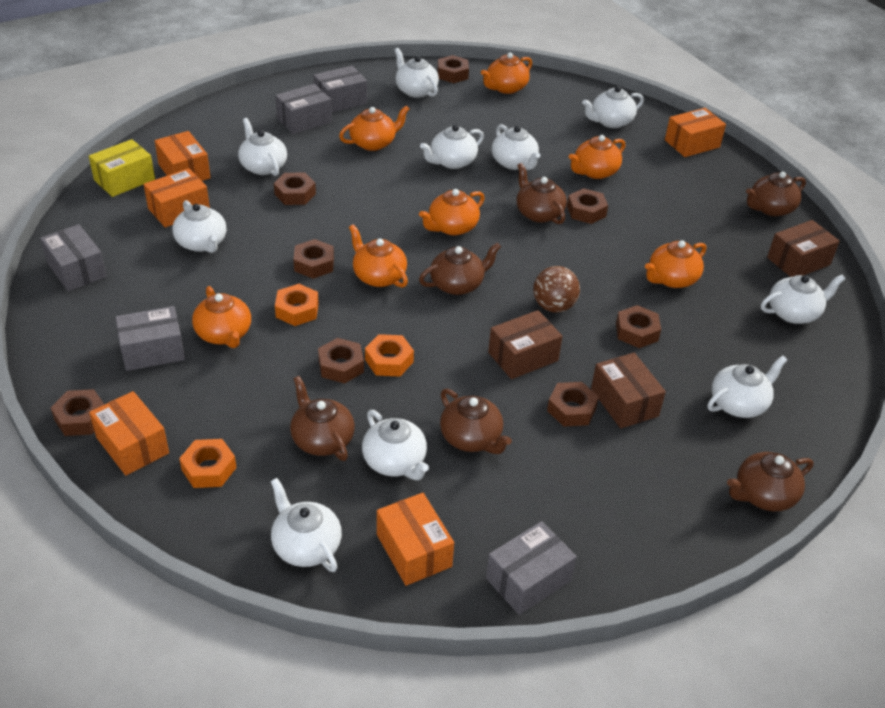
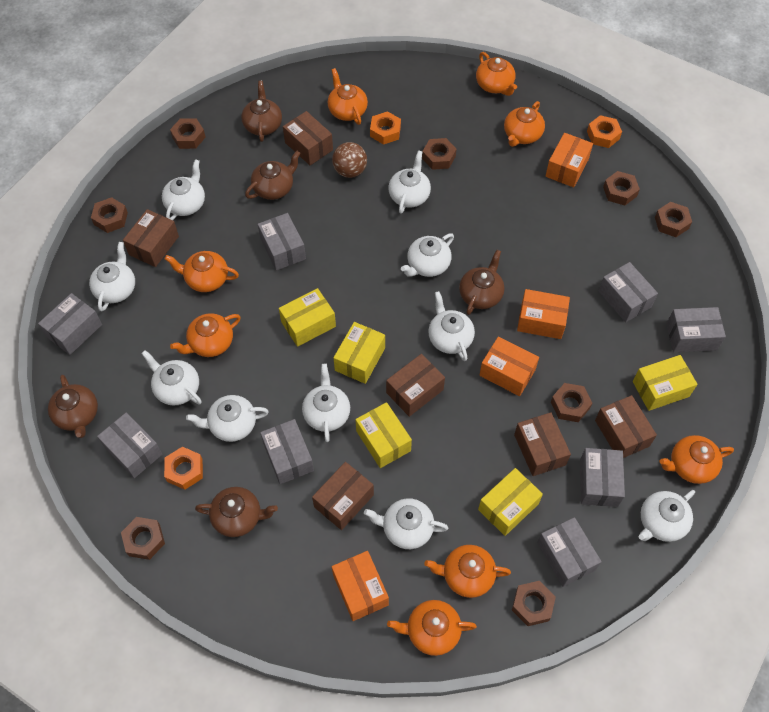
brown box: 3 -> 6
brown teapot: 6 -> 5
grey box: 5 -> 8
orange box: 5 -> 4
orange teapot: 7 -> 8
yellow box: 1 -> 5

